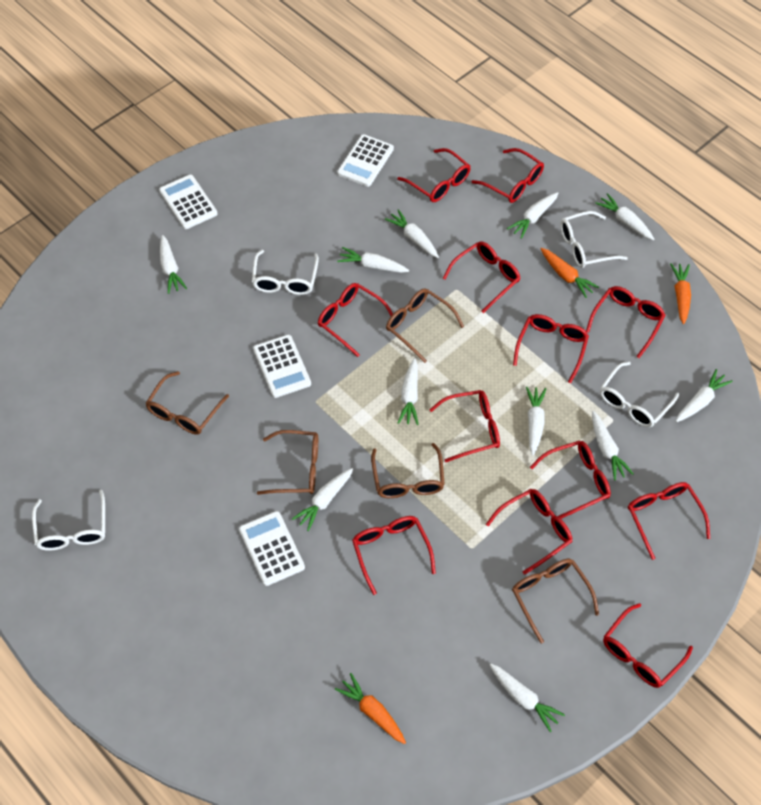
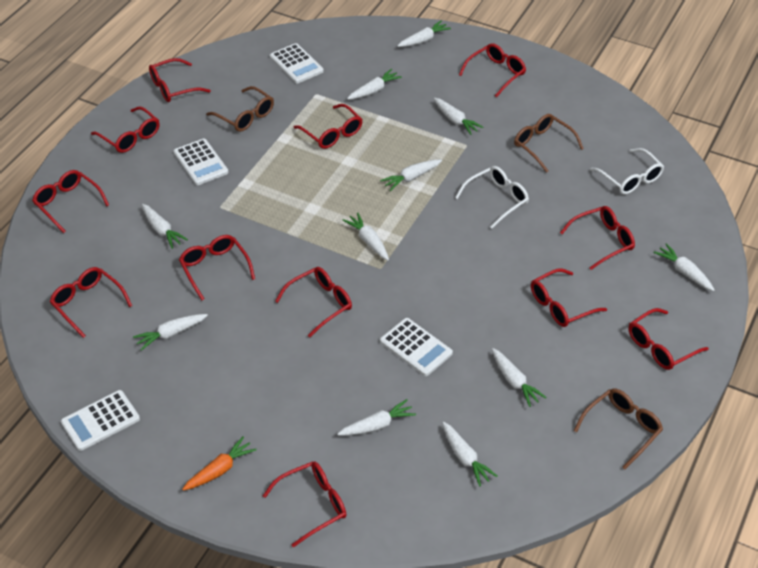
brown glasses: 5 -> 3
orange carrot: 3 -> 1
white glasses: 4 -> 2

